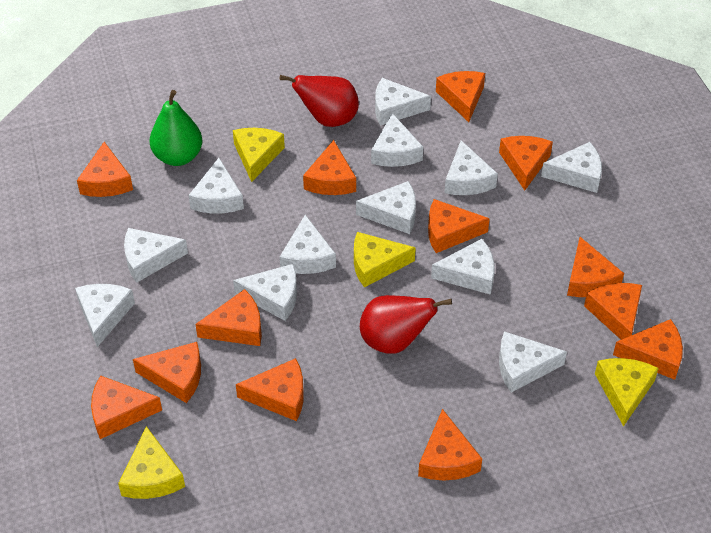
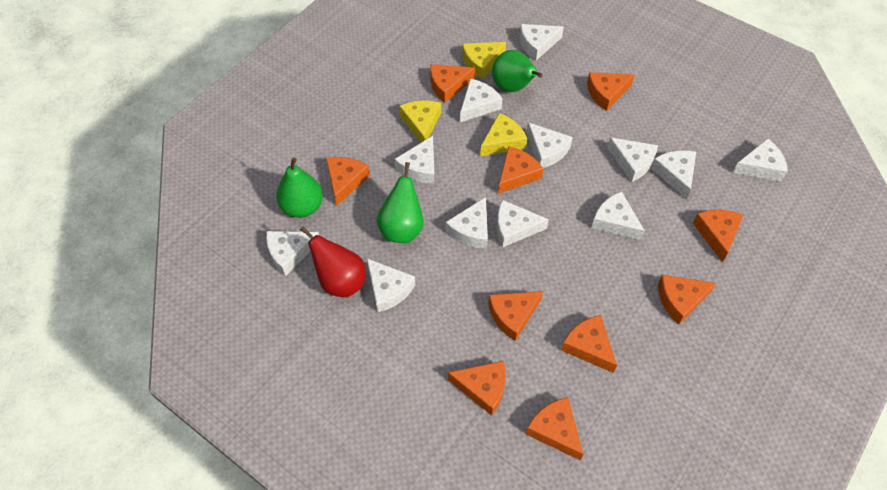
green pear: 1 -> 3
orange cheese: 13 -> 10
red pear: 2 -> 1
yellow cheese: 4 -> 3

